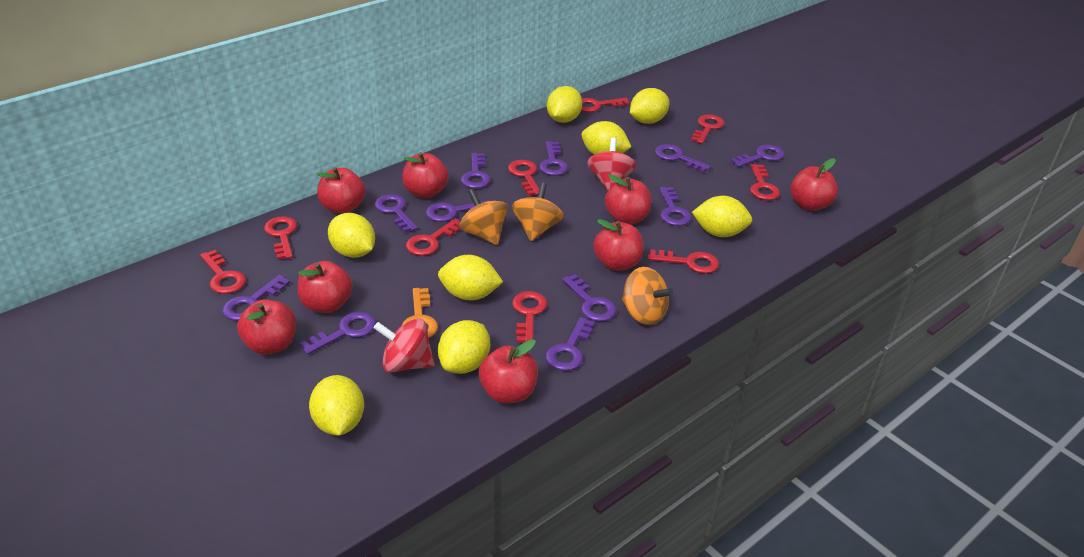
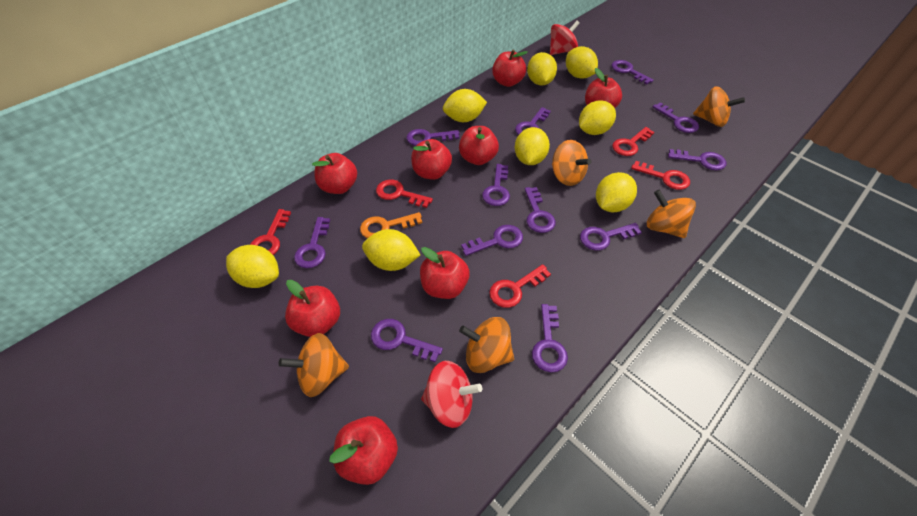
orange spinning top: 3 -> 5
purple key: 11 -> 12
red key: 9 -> 5

